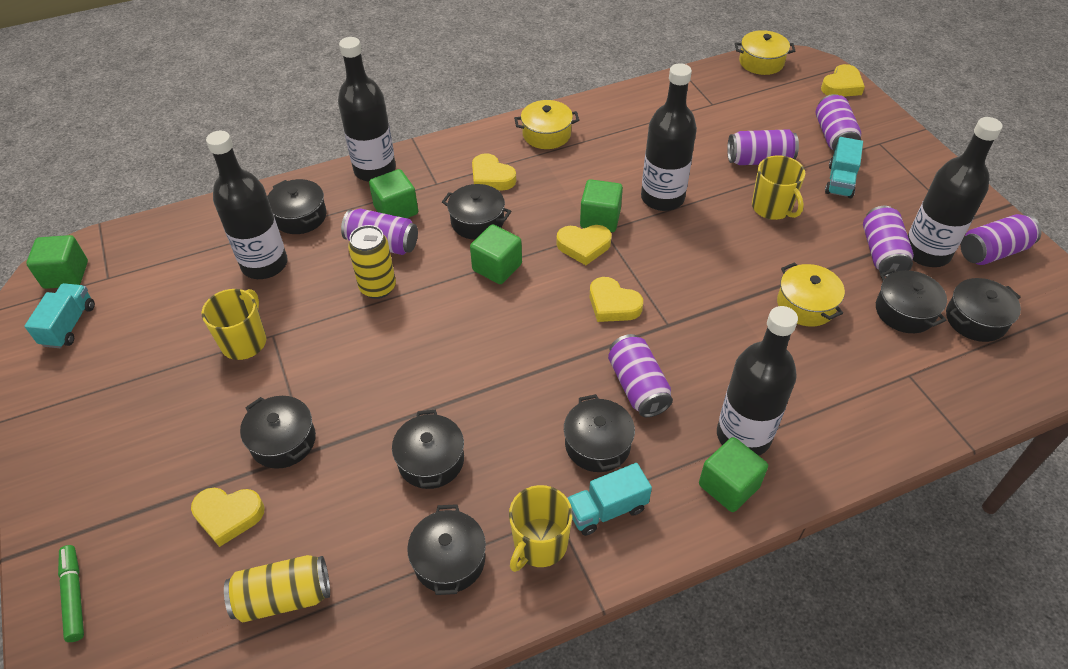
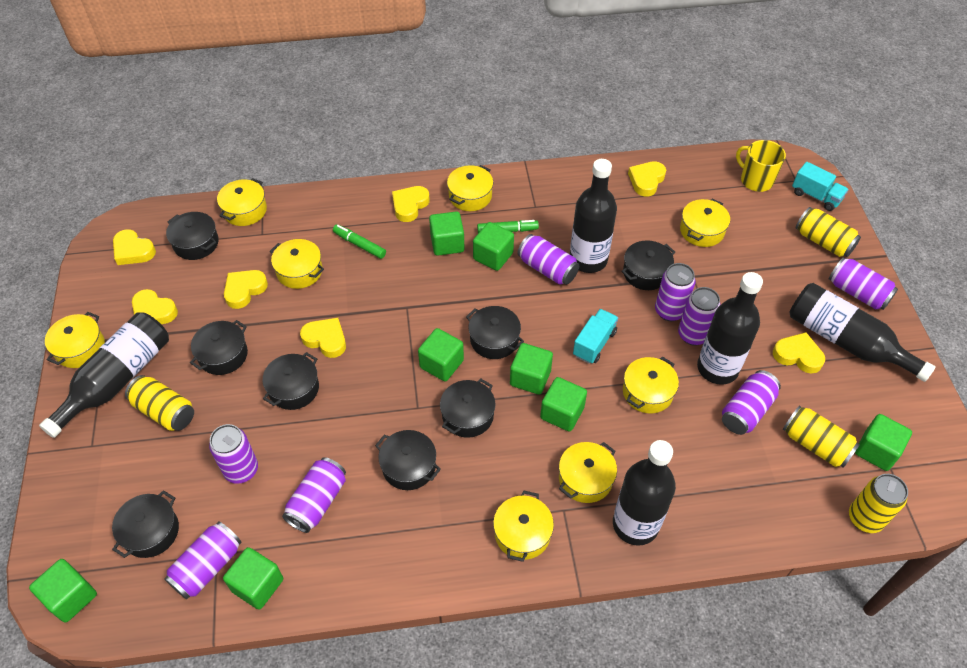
green cube: 5 -> 8
green marker: 1 -> 2
purple can: 6 -> 8
turquoise truck: 3 -> 2
yellow can: 2 -> 4
yellow heart: 5 -> 7
yellow mug: 3 -> 1
yellow pot: 3 -> 8

